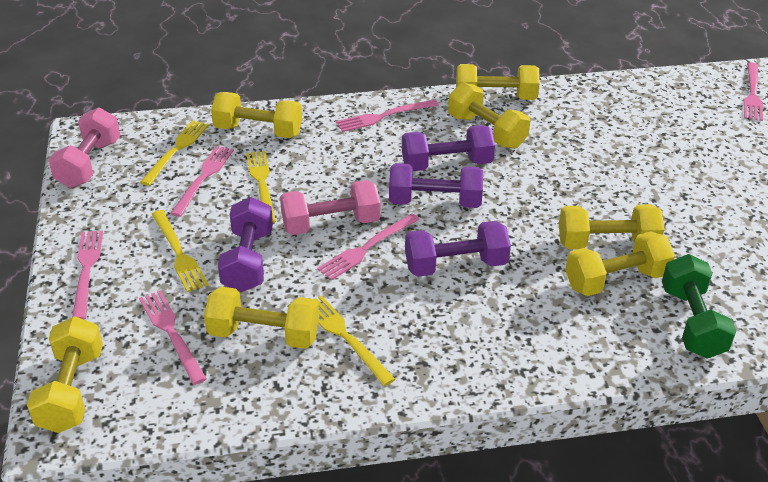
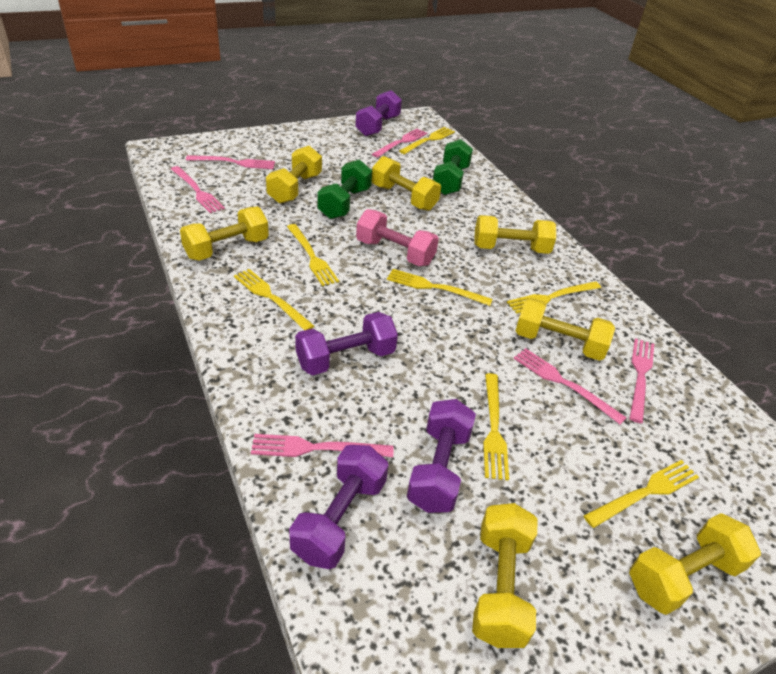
green dumbbell: 1 -> 2
pink dumbbell: 2 -> 1
yellow fork: 4 -> 7

